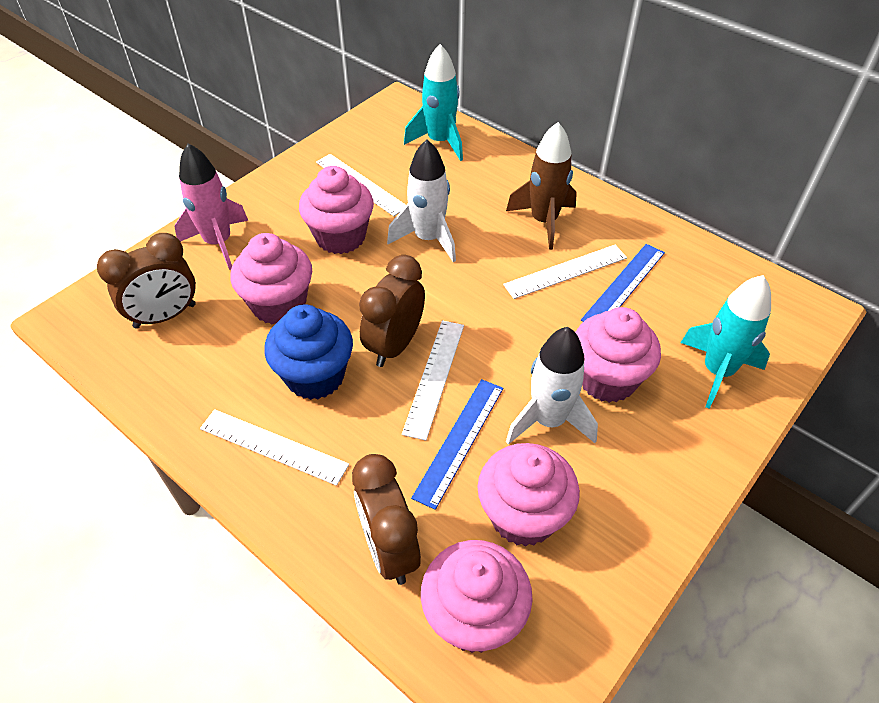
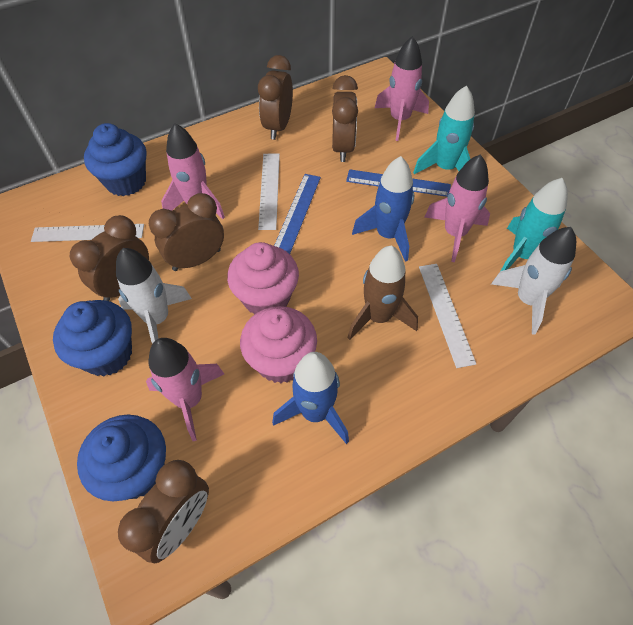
blue cupcake: 1 -> 3
blue rocket: 0 -> 2
brown clock: 3 -> 5
pink cupcake: 5 -> 2
pink rocket: 1 -> 4
white ruler: 4 -> 3

